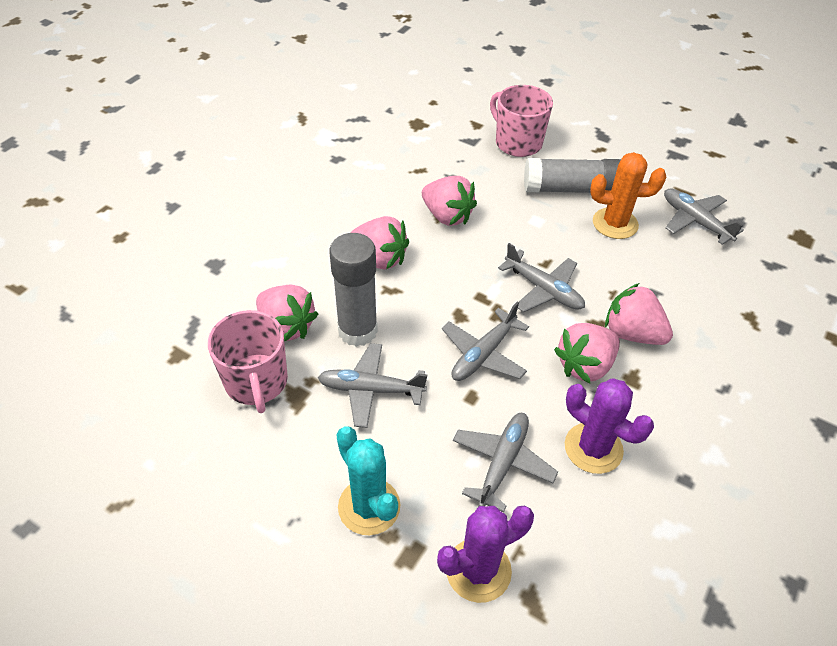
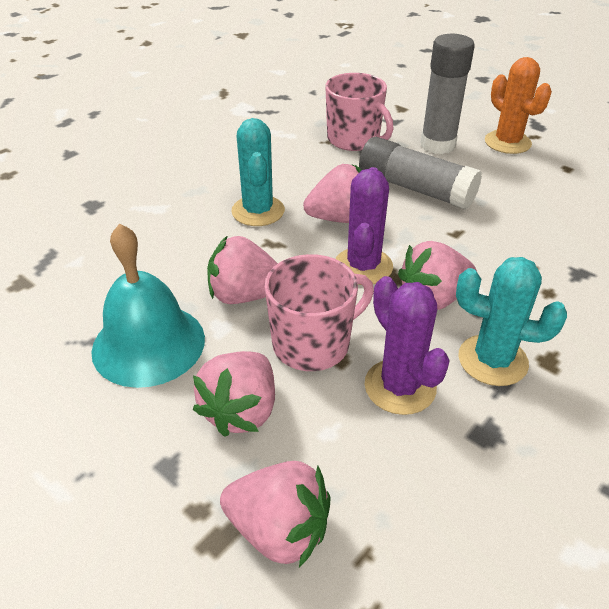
grey plane: 5 -> 0
turquoise bell: 0 -> 1
turquoise cactus: 1 -> 2

